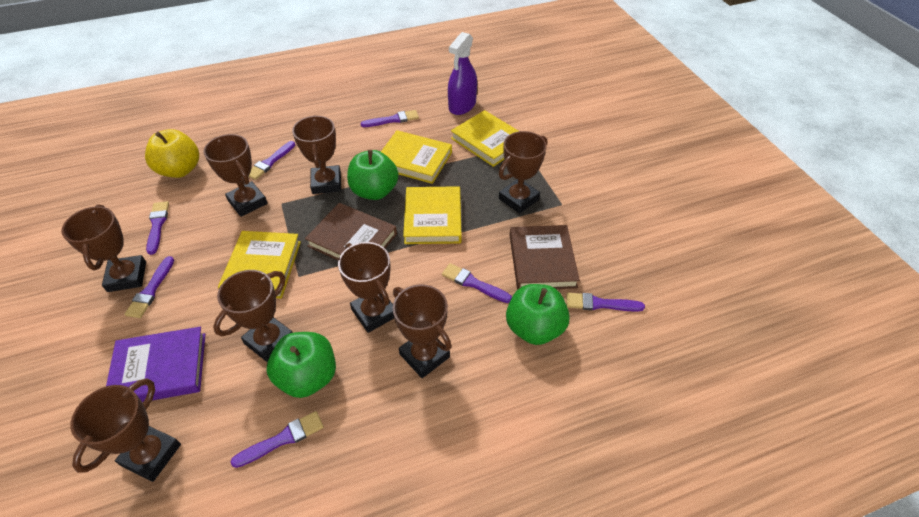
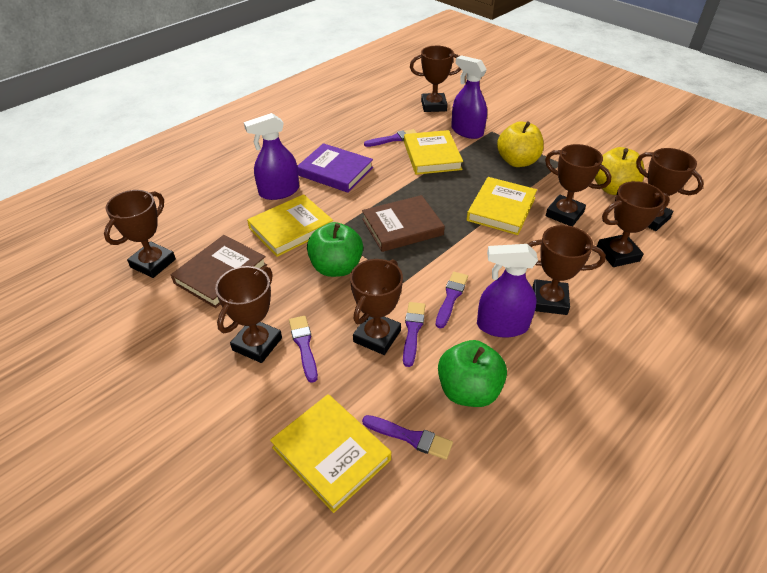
green apple: 3 -> 2
purple brush: 7 -> 5
purple spray bottle: 1 -> 3
yellow apple: 1 -> 2

